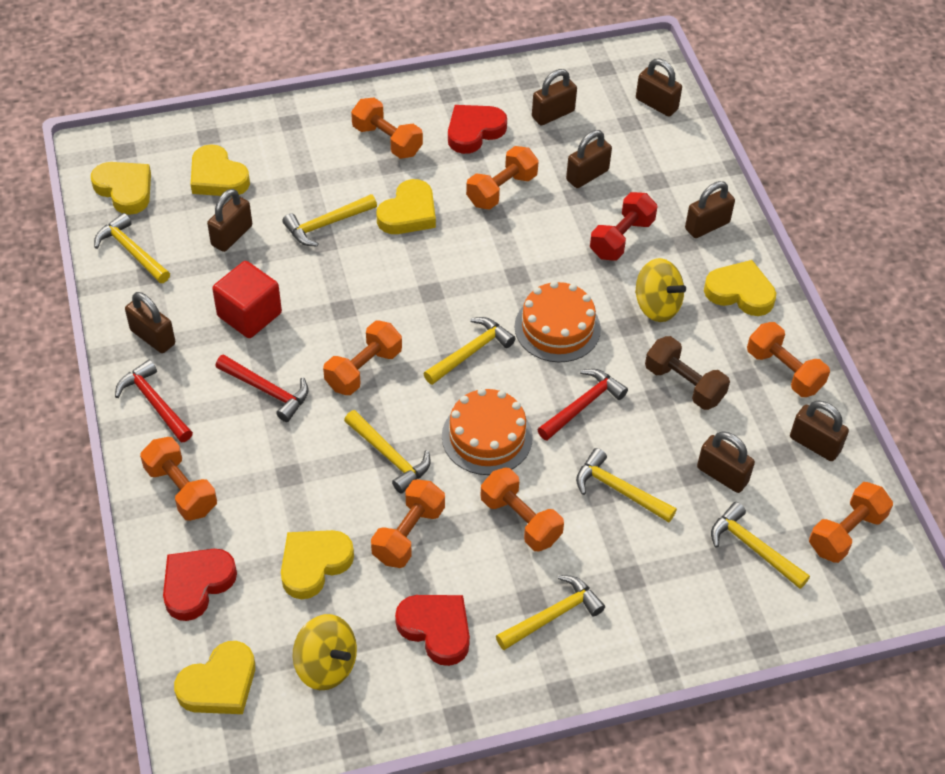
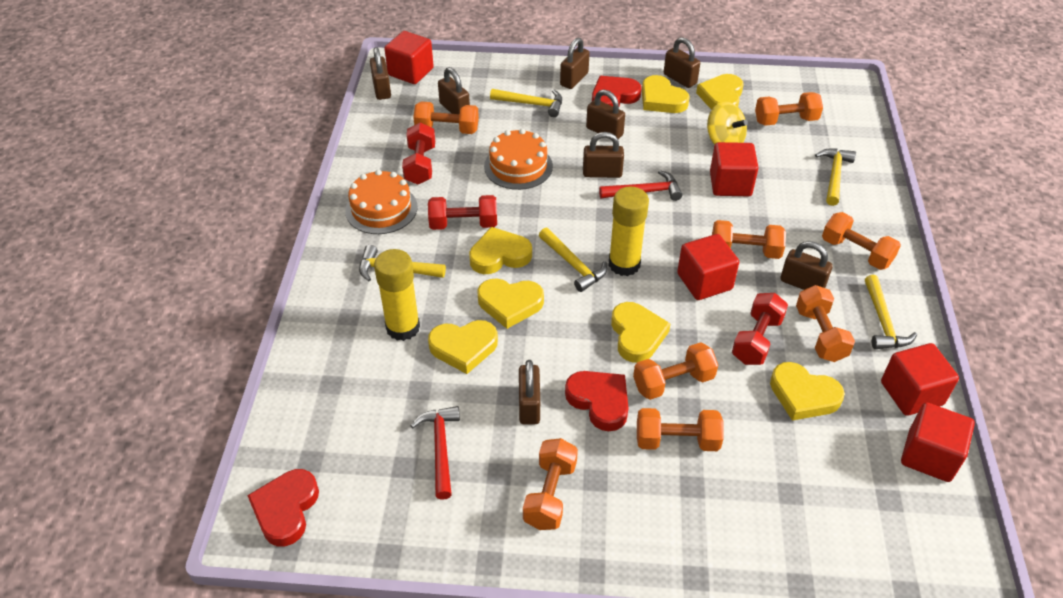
brown dumbbell: 1 -> 0
red cube: 1 -> 5
red dumbbell: 1 -> 3
red hammer: 3 -> 2
yellow glue stick: 0 -> 2
yellow hammer: 7 -> 5
yellow heart: 6 -> 7
yellow spinning top: 2 -> 1

